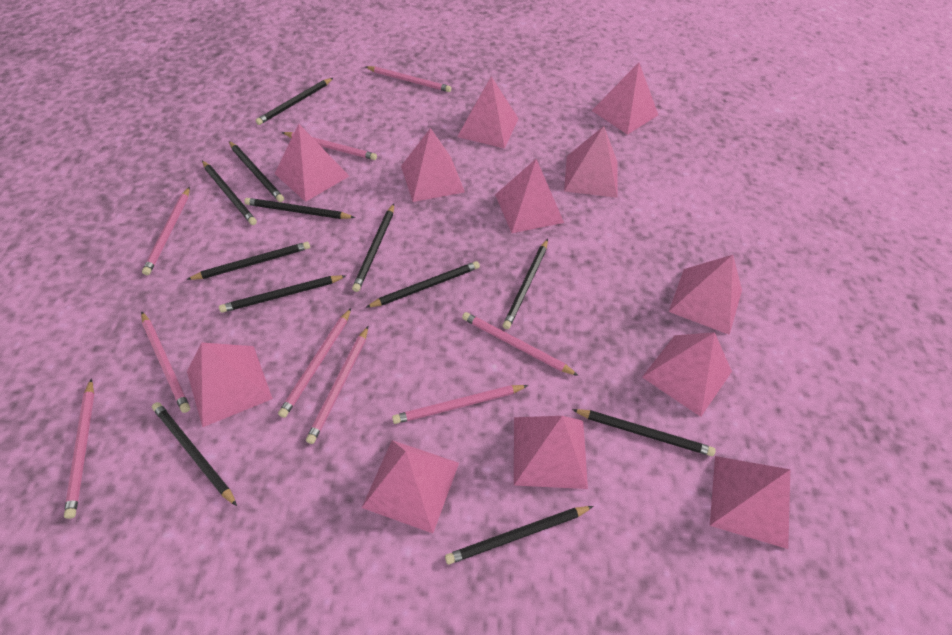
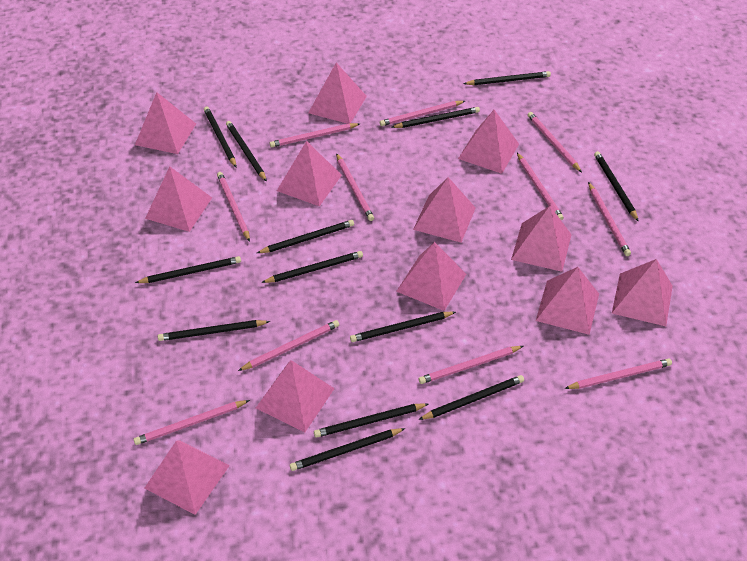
black pencil: 12 -> 13
pink pencil: 9 -> 11

